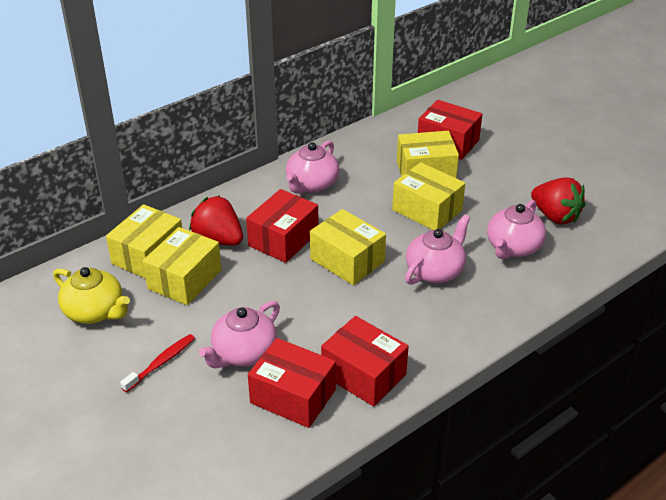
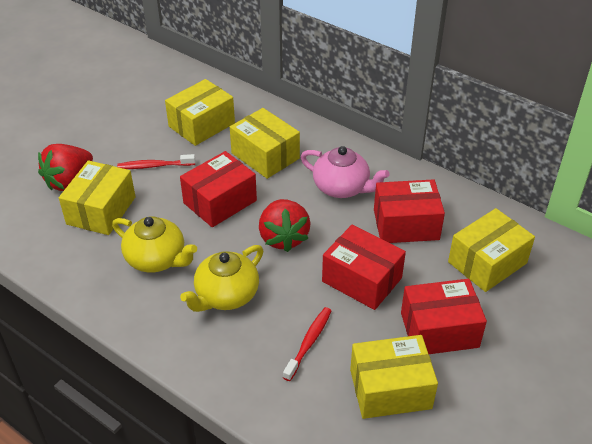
pink teapot: 4 -> 1
red toothbrush: 1 -> 2
yellow teapot: 1 -> 2

